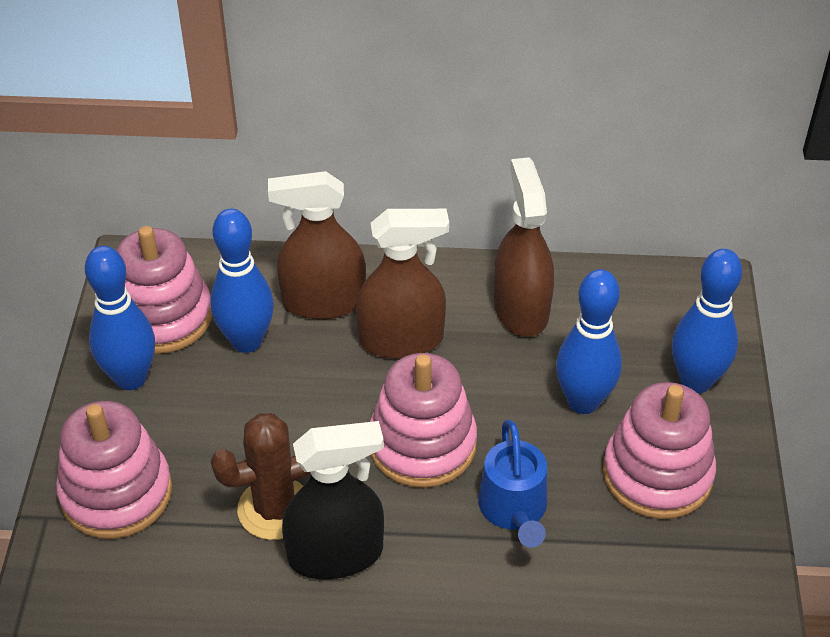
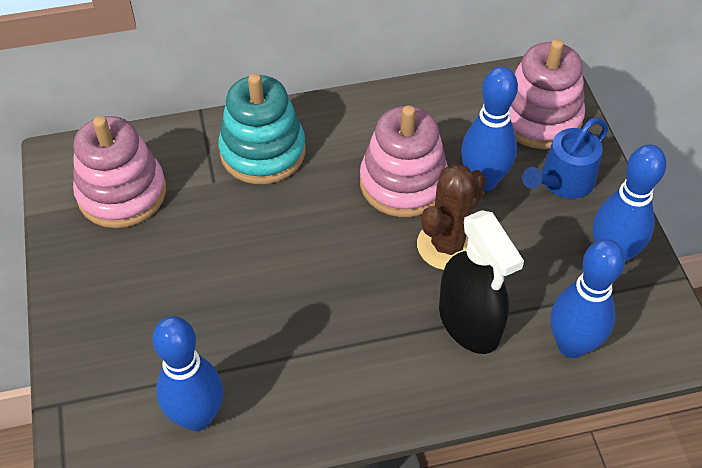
brown spray bottle: 3 -> 0
pink stacking toy: 4 -> 3
turquoise stacking toy: 0 -> 1

